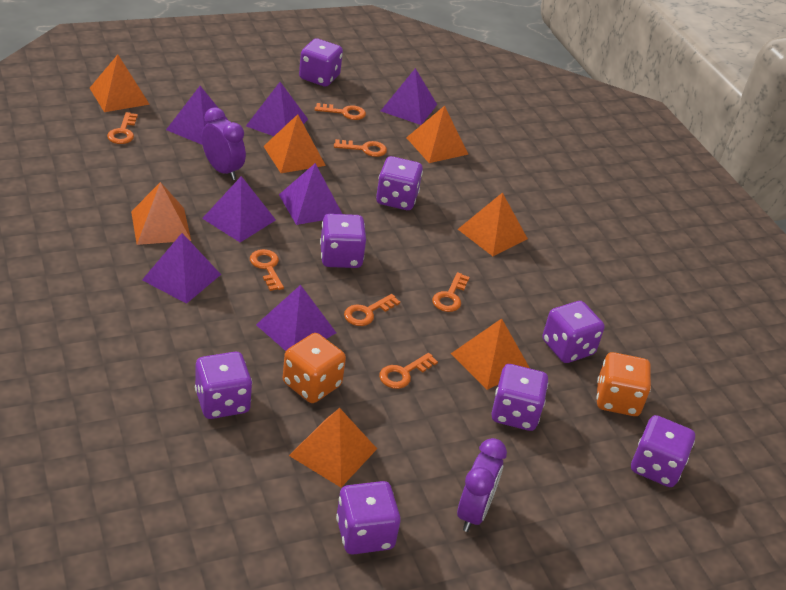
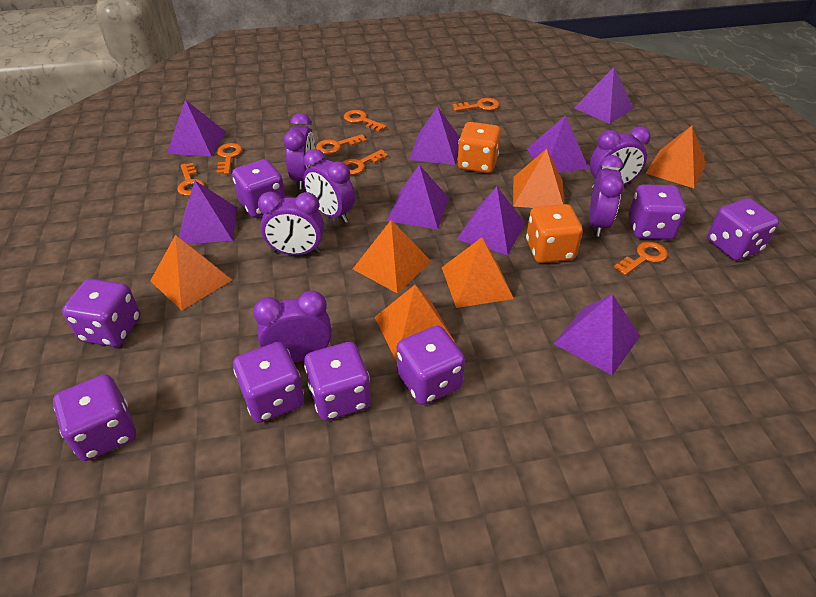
orange pyramid: 7 -> 6
purple clock: 2 -> 6
purple pyramid: 7 -> 8

